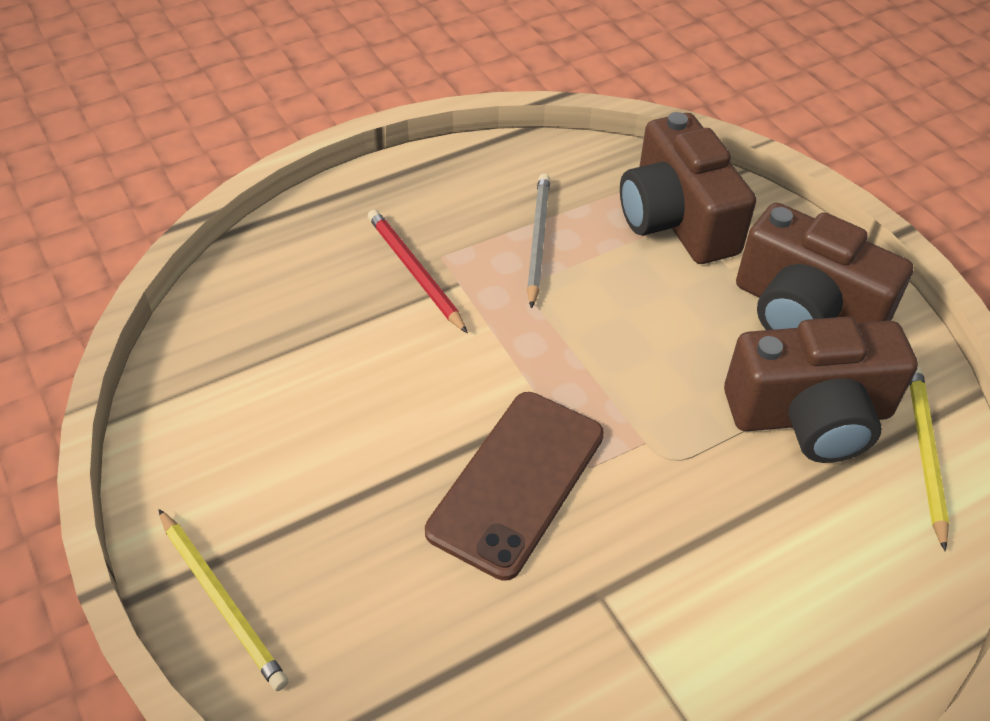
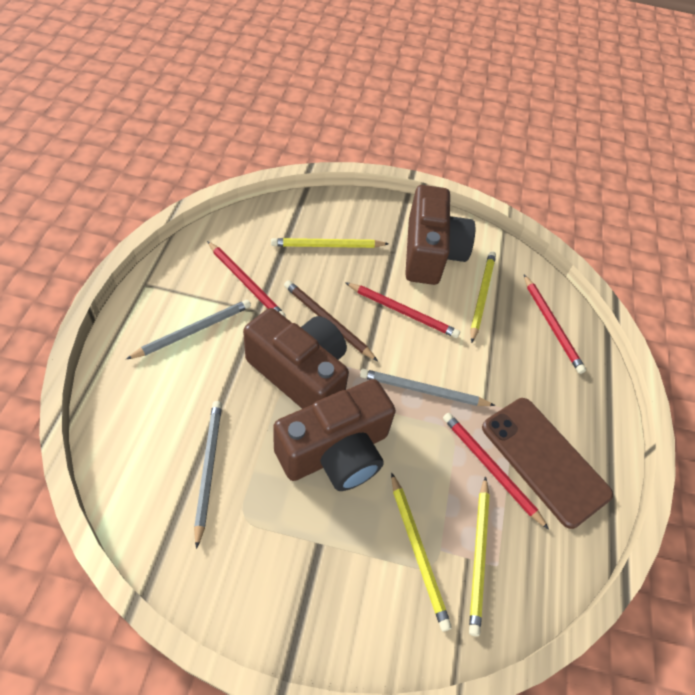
brown pencil: 0 -> 1
grey pencil: 1 -> 3
red pencil: 1 -> 4
yellow pencil: 2 -> 4

